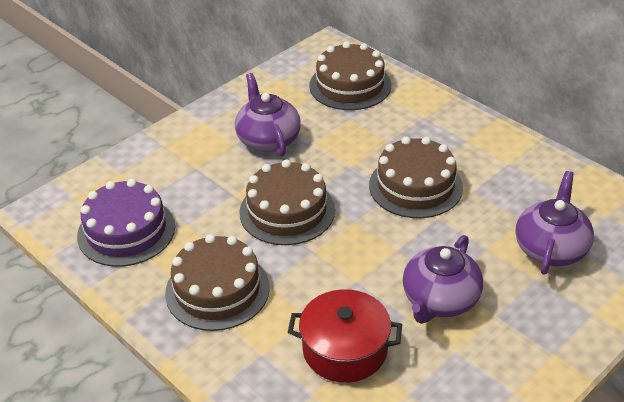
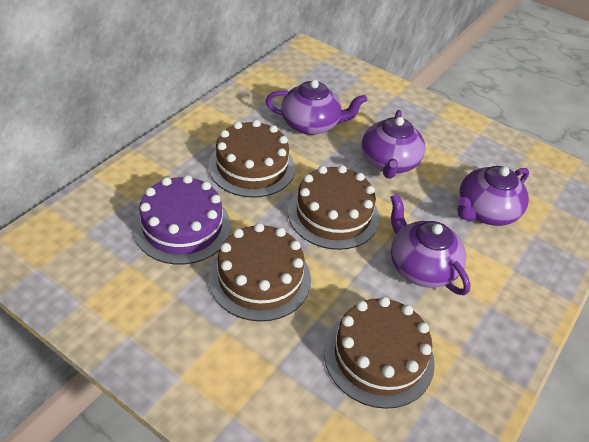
purple teapot: 3 -> 4
red pot: 1 -> 0

